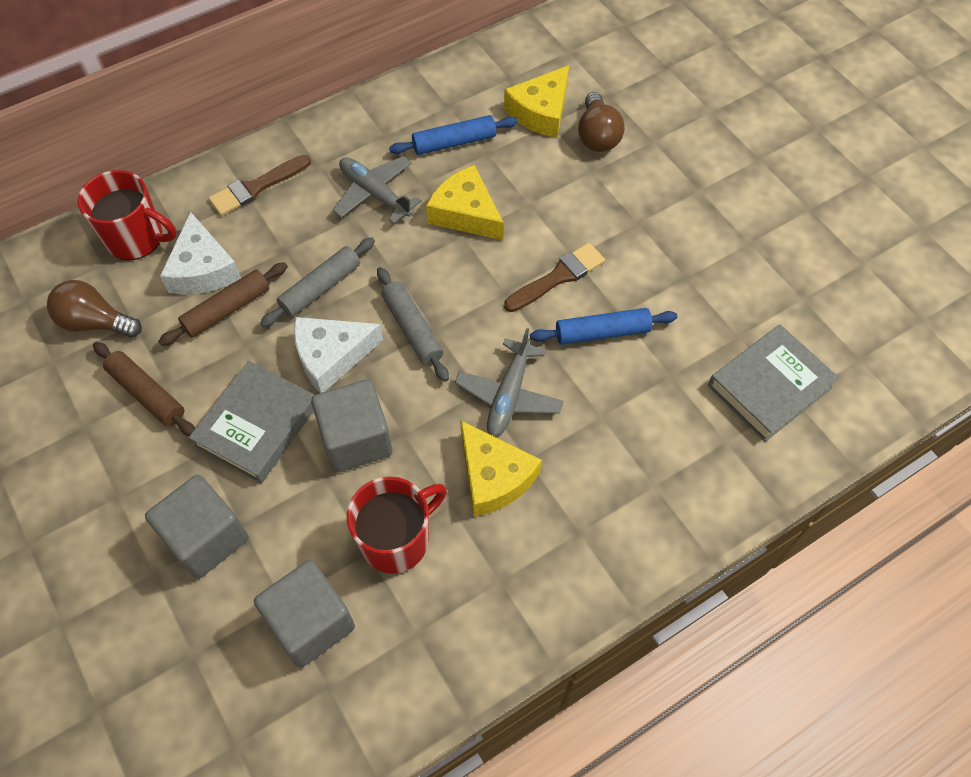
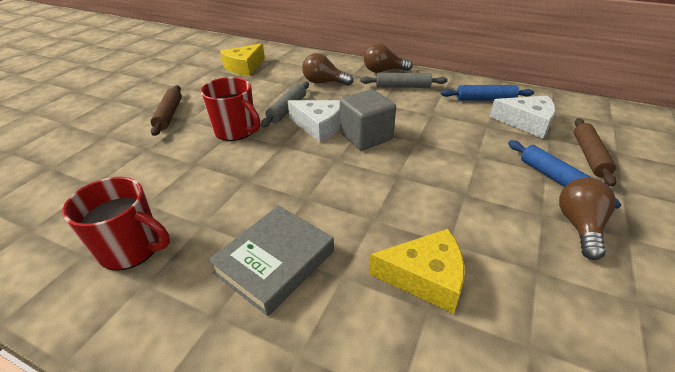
brown brush: 2 -> 0
brown light bulb: 2 -> 3
grey book: 2 -> 1
grey cube: 3 -> 1
grey plane: 2 -> 0
yellow cheese: 3 -> 2

